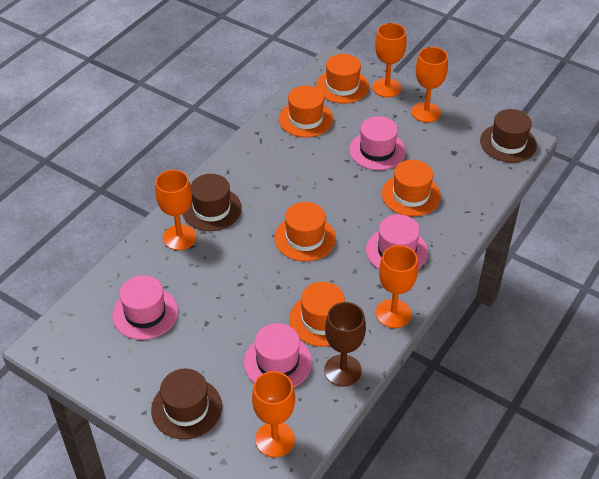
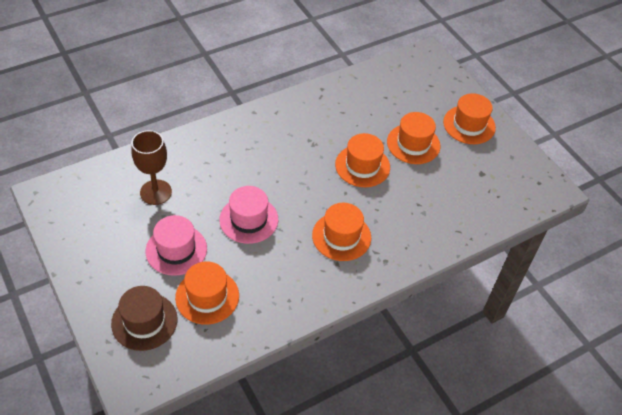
brown hat: 3 -> 1
orange goblet: 5 -> 0
pink hat: 4 -> 2

